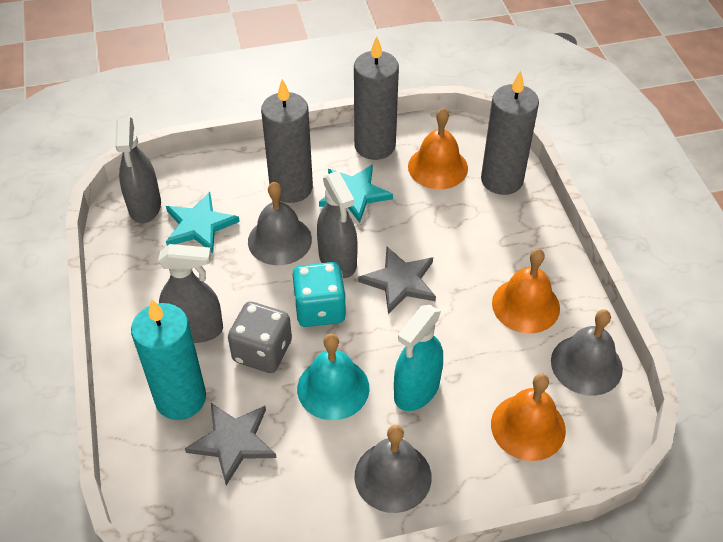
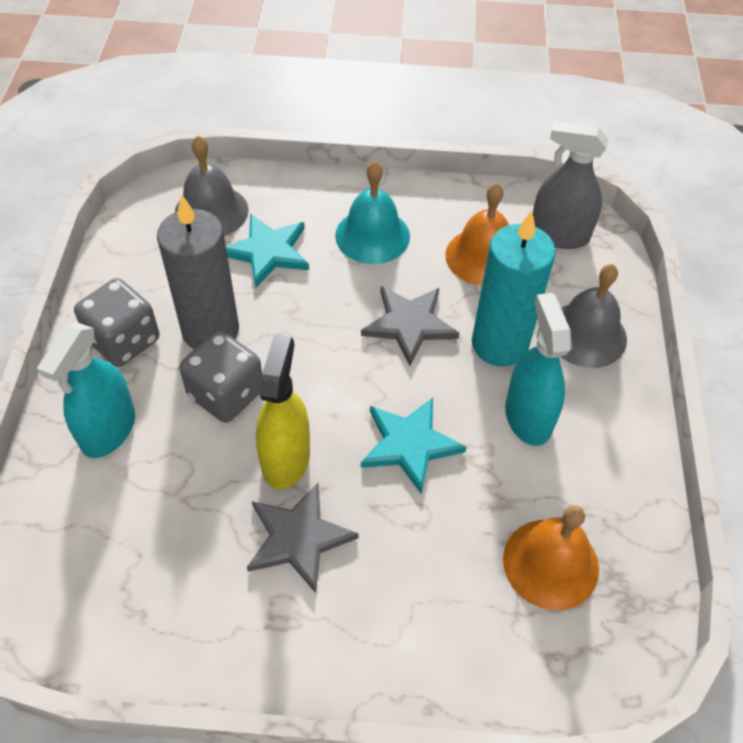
grey bell: 3 -> 2
grey candle: 3 -> 1
grey dice: 1 -> 2
grey spray bottle: 3 -> 1
orange bell: 3 -> 2
turquoise dice: 1 -> 0
turquoise spray bottle: 1 -> 2
yellow spray bottle: 0 -> 1

